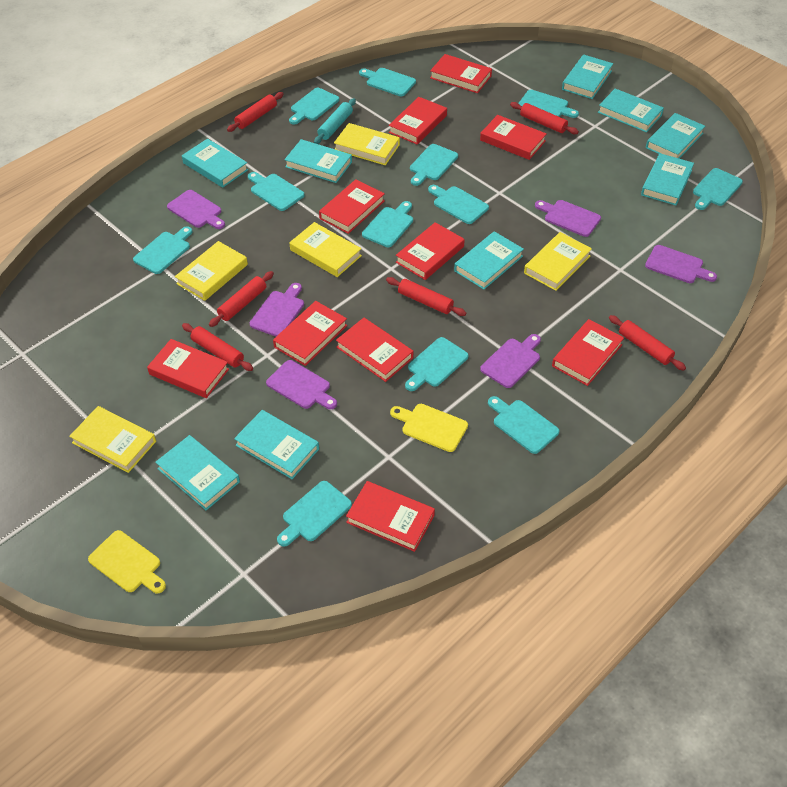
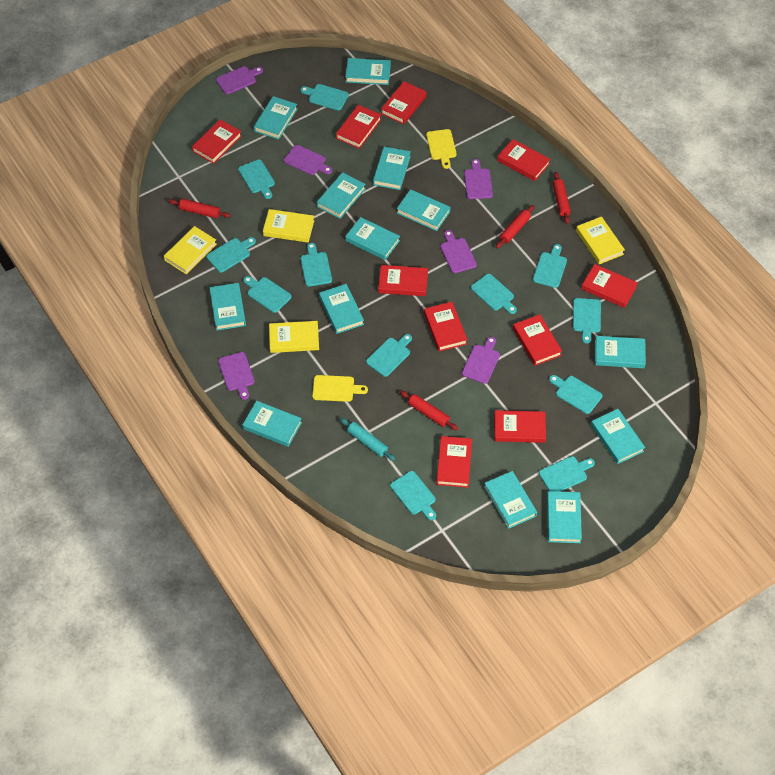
red rolling pin: 6 -> 4
turquoise book: 9 -> 13
yellow book: 5 -> 4

